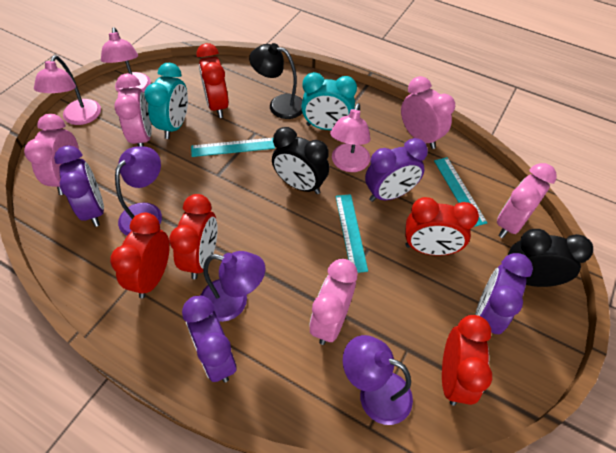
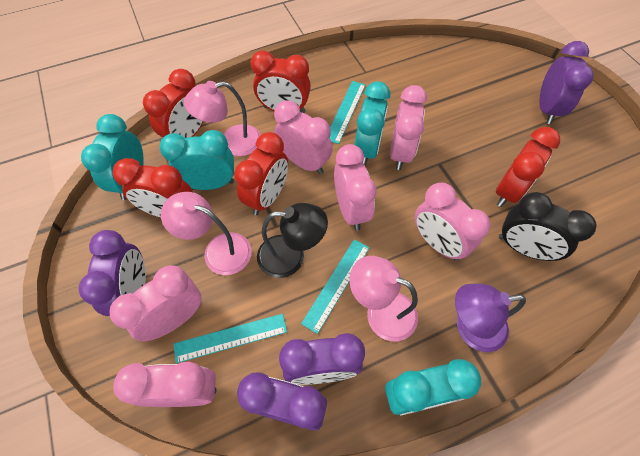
black clock: 2 -> 1
pink clock: 5 -> 6
purple lamp: 3 -> 1
turquoise clock: 2 -> 4

